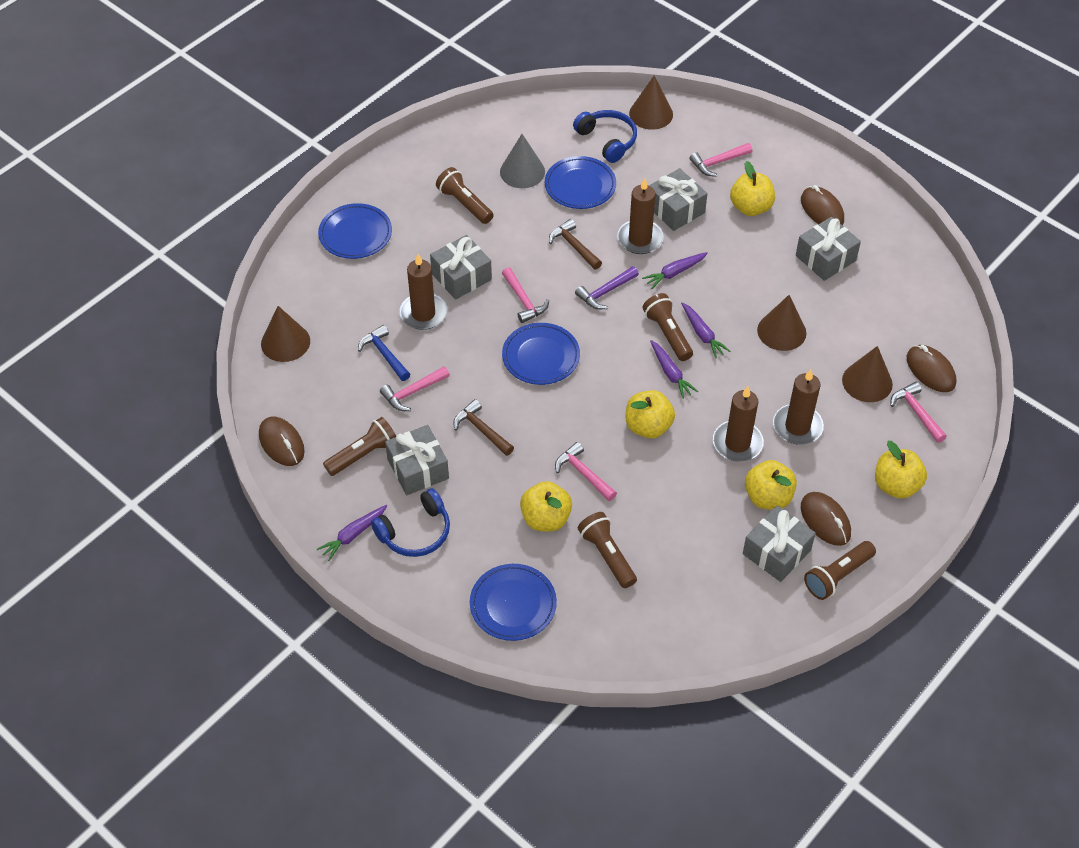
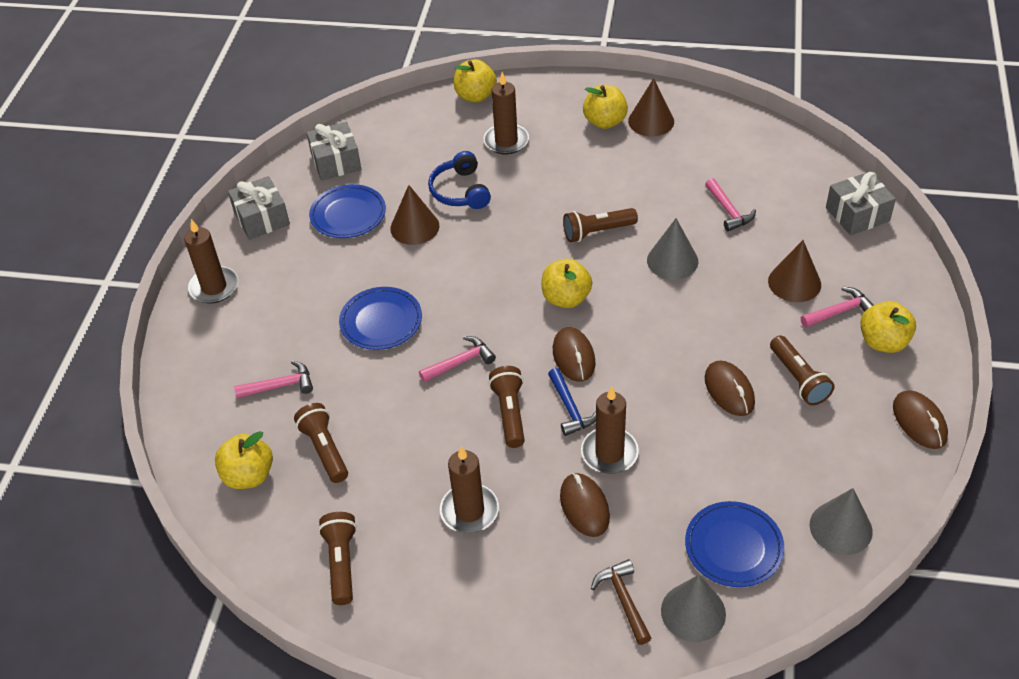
blue headphones: 2 -> 1
blue plate: 4 -> 3
brown cone: 4 -> 3
brown hammer: 2 -> 1
grey cone: 1 -> 3
grey gift: 5 -> 3
pink hammer: 5 -> 4
purple carrot: 4 -> 0
purple hammer: 1 -> 0

